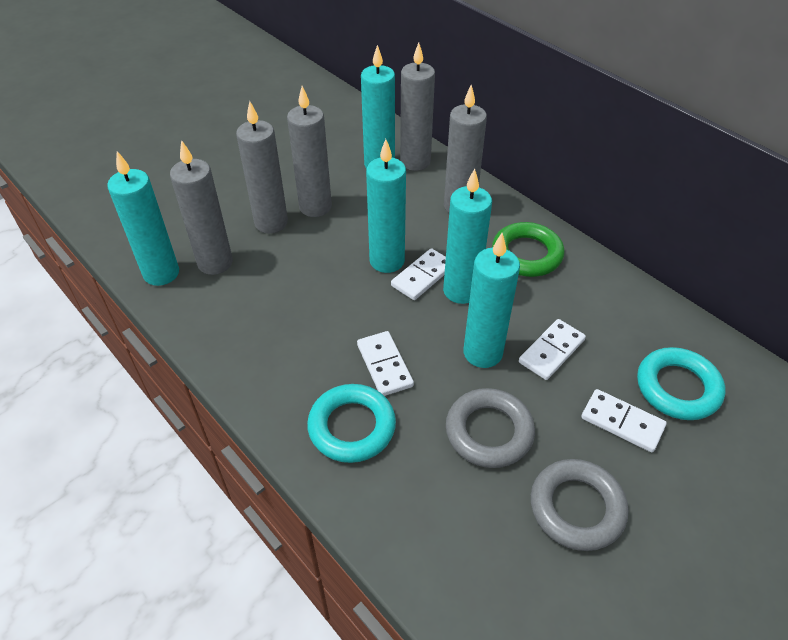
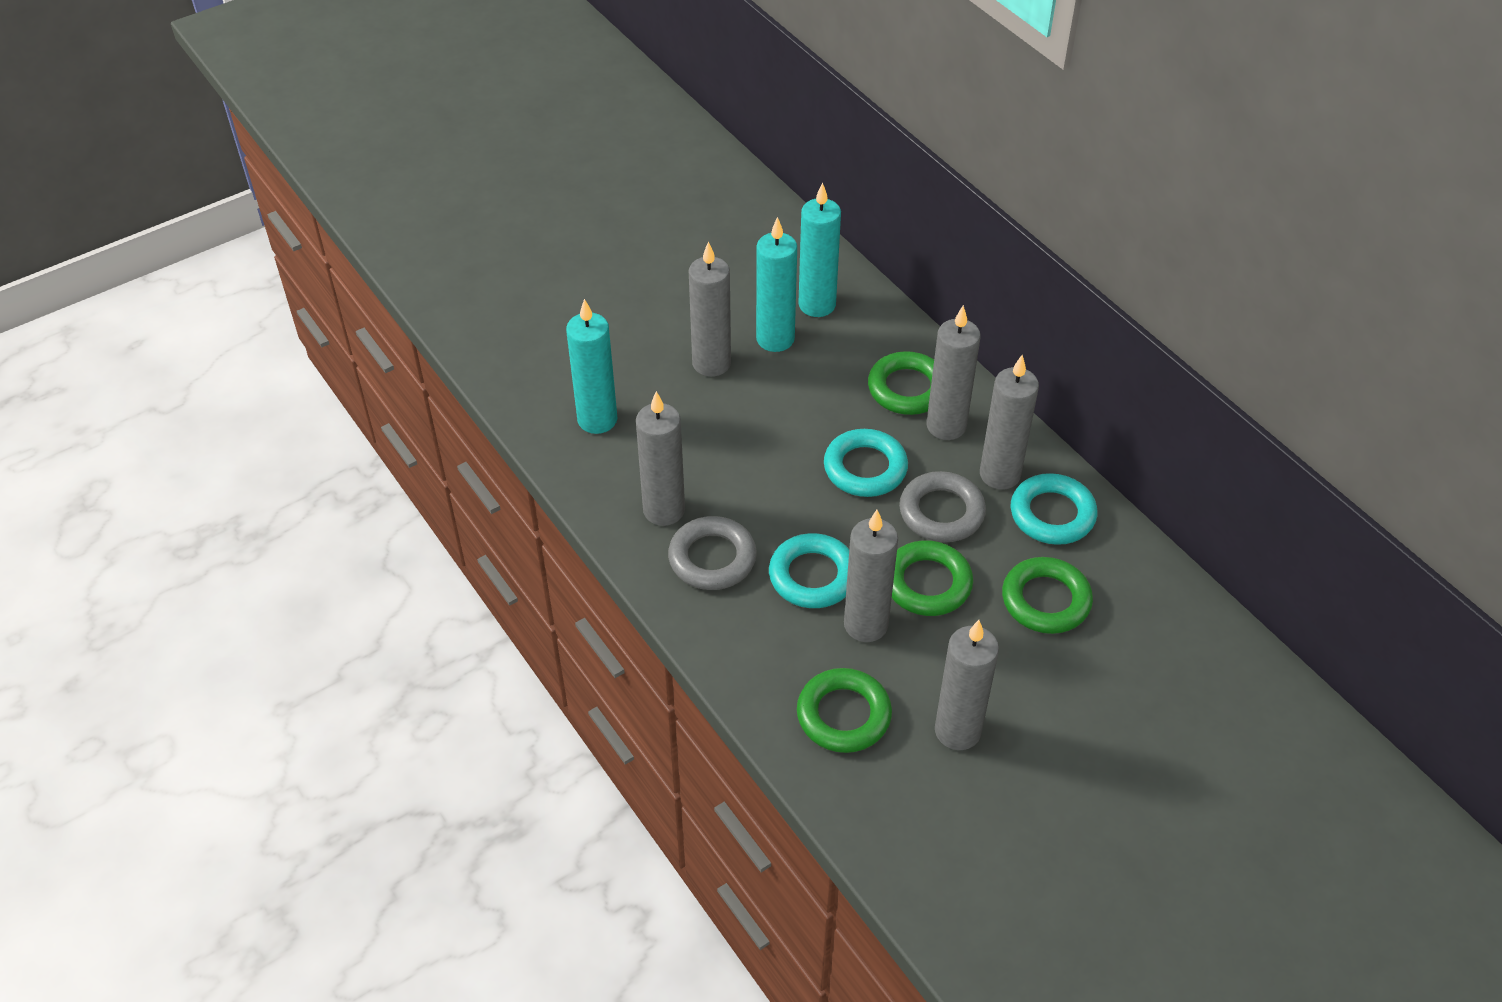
green ring: 1 -> 4
grey candle: 5 -> 6
turquoise candle: 5 -> 3
turquoise ring: 2 -> 3
white domino: 4 -> 0

